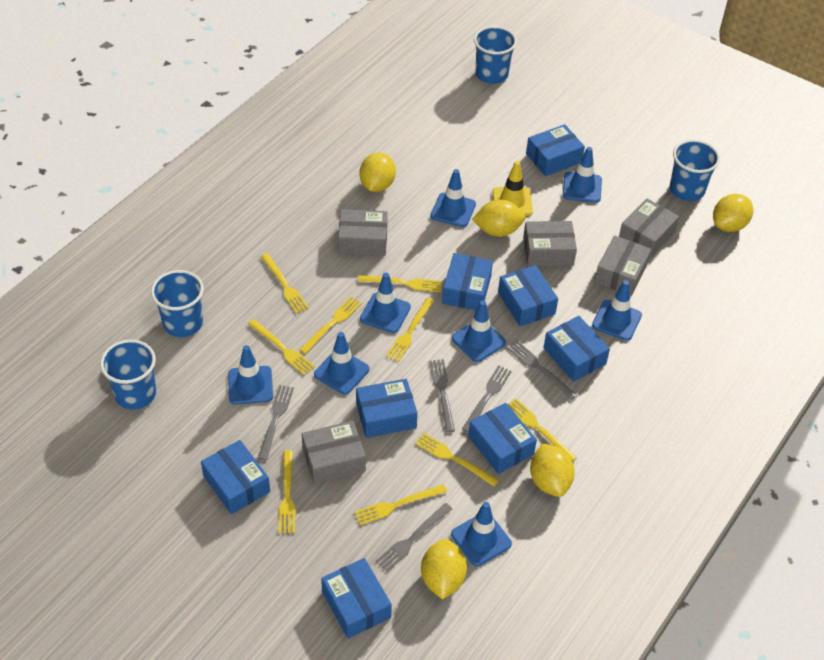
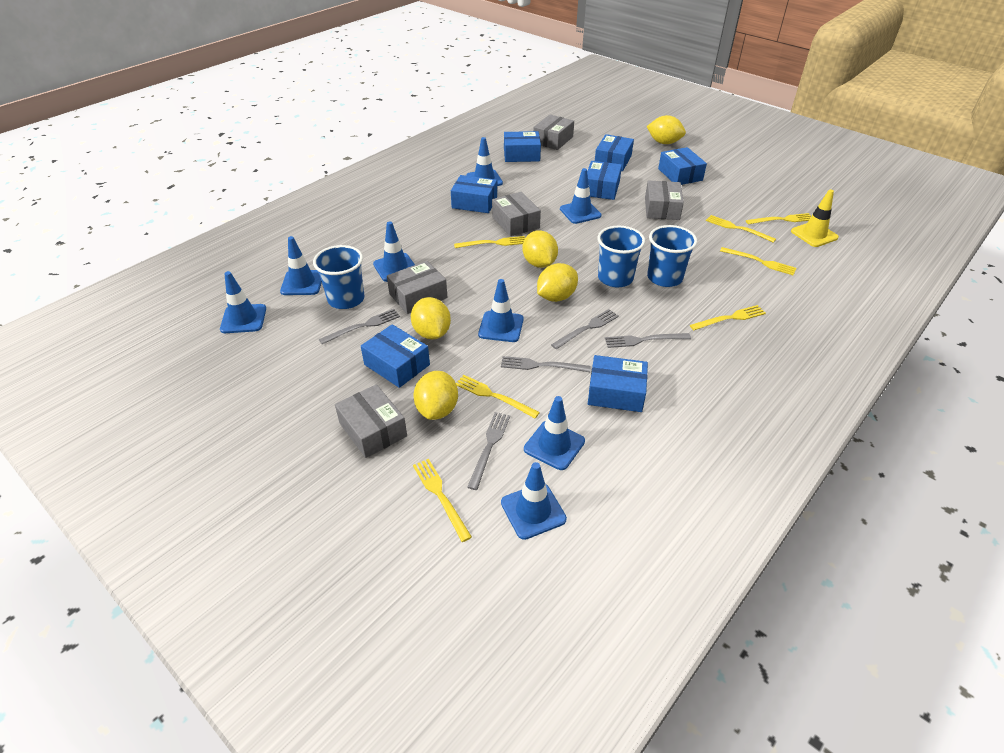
blue box: 8 -> 7
blue cup: 4 -> 3
yellow fork: 9 -> 7

